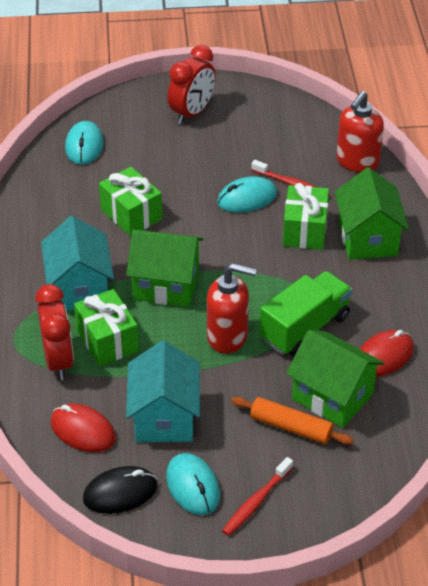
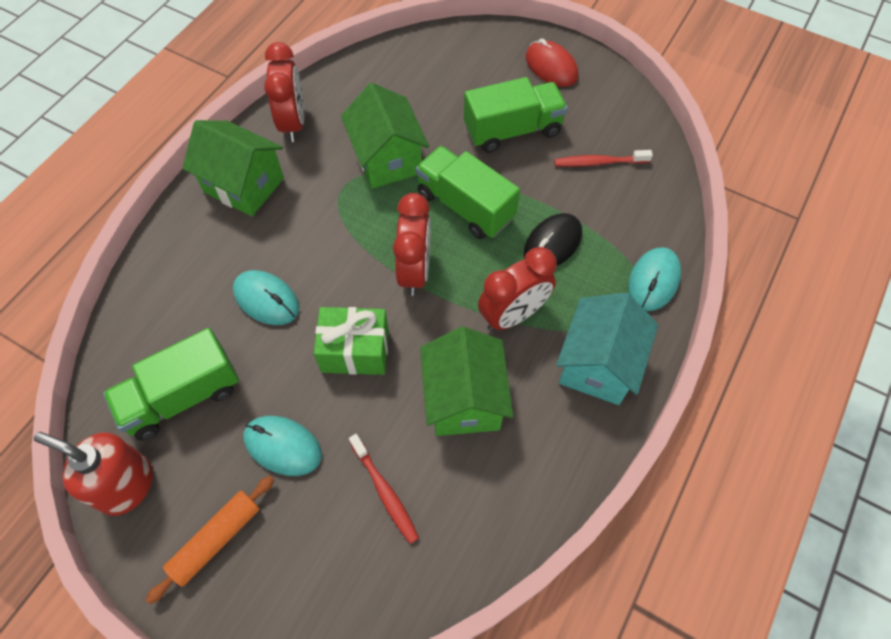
green gift: 3 -> 1
green truck: 1 -> 3
red clock: 2 -> 3
red mouse: 2 -> 1
red soap dispenser: 2 -> 1
turquoise house: 2 -> 1

